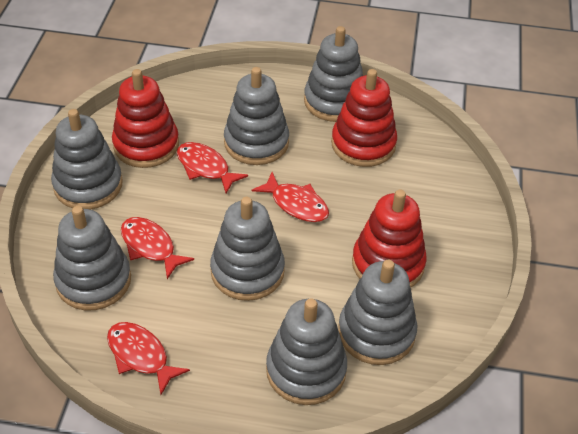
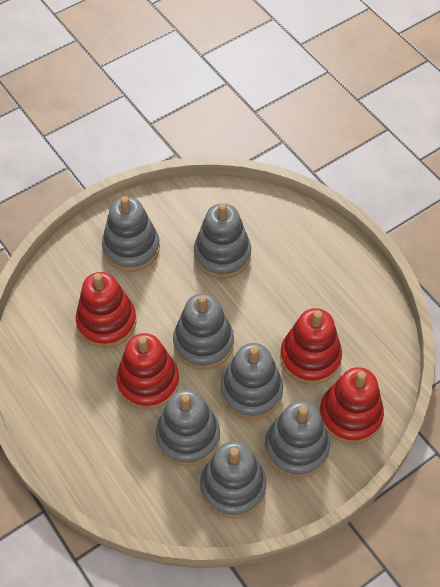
red fish: 4 -> 0
red stacking toy: 3 -> 4

